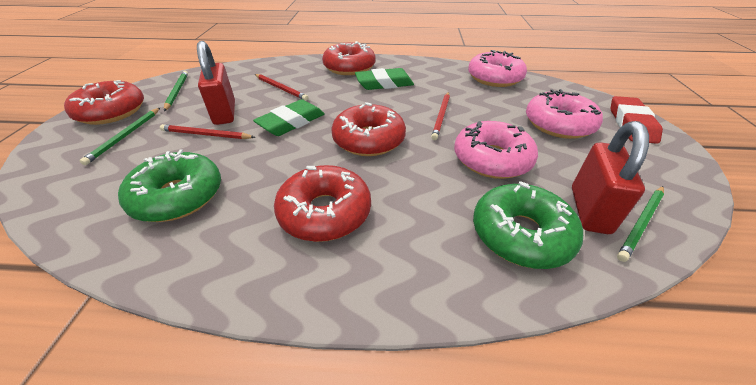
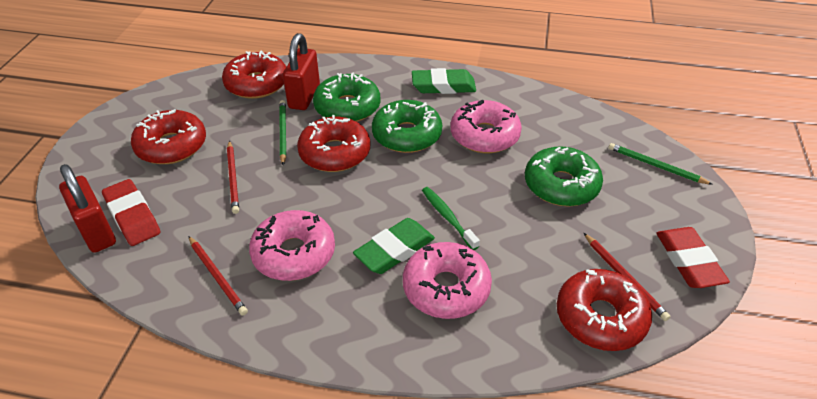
green donut: 2 -> 3
green pencil: 3 -> 2
green toothbrush: 0 -> 1
red eraser: 1 -> 2

